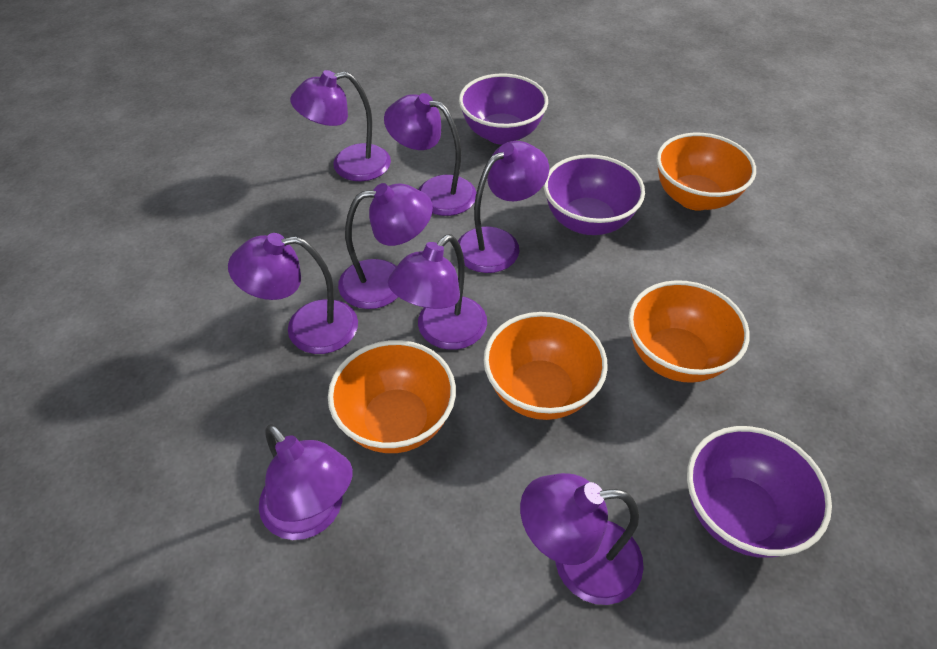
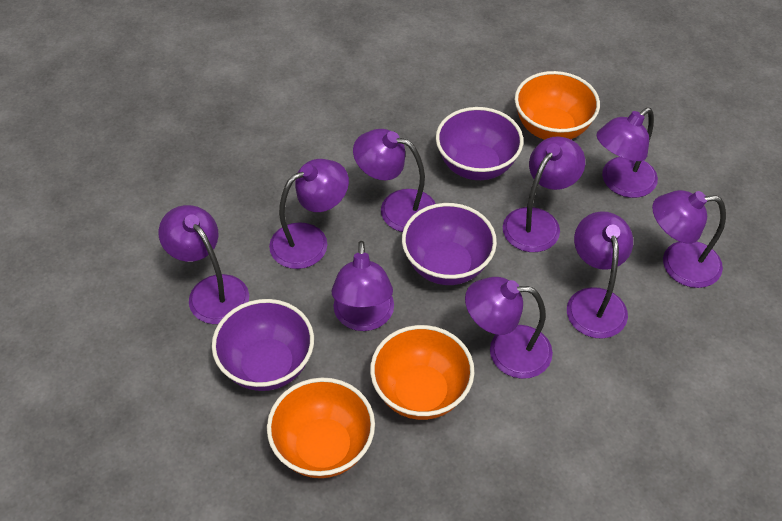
orange bowl: 4 -> 3
purple lamp: 8 -> 9

